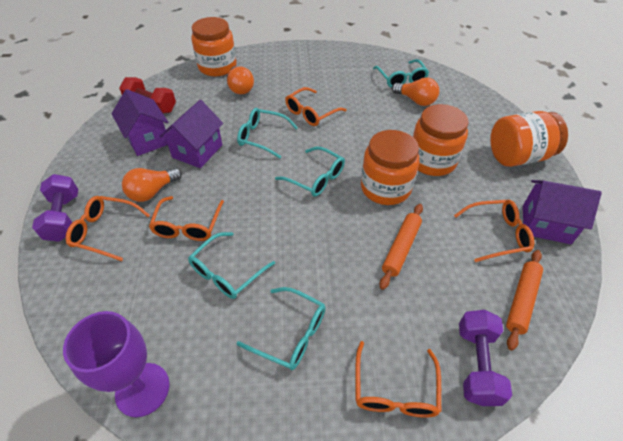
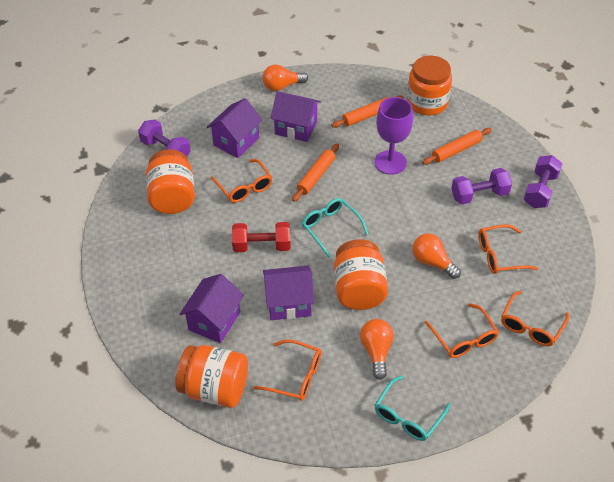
orange rolling pin: 2 -> 3
purple dumbbell: 2 -> 3
purple house: 3 -> 4
turquoise glasses: 5 -> 2

